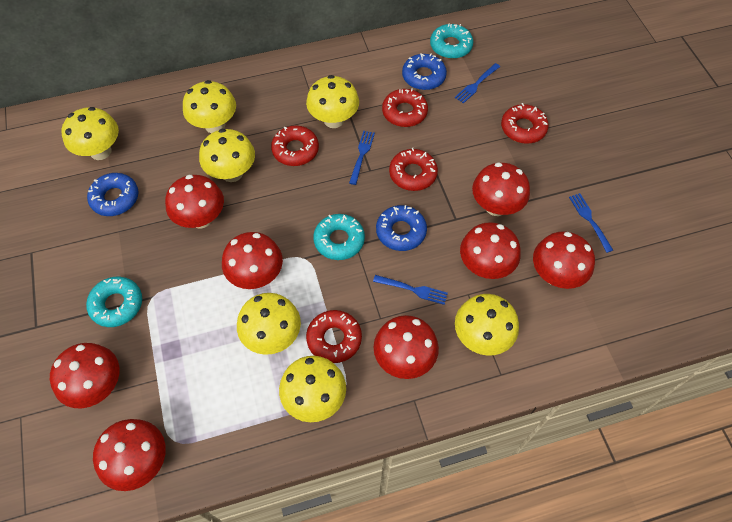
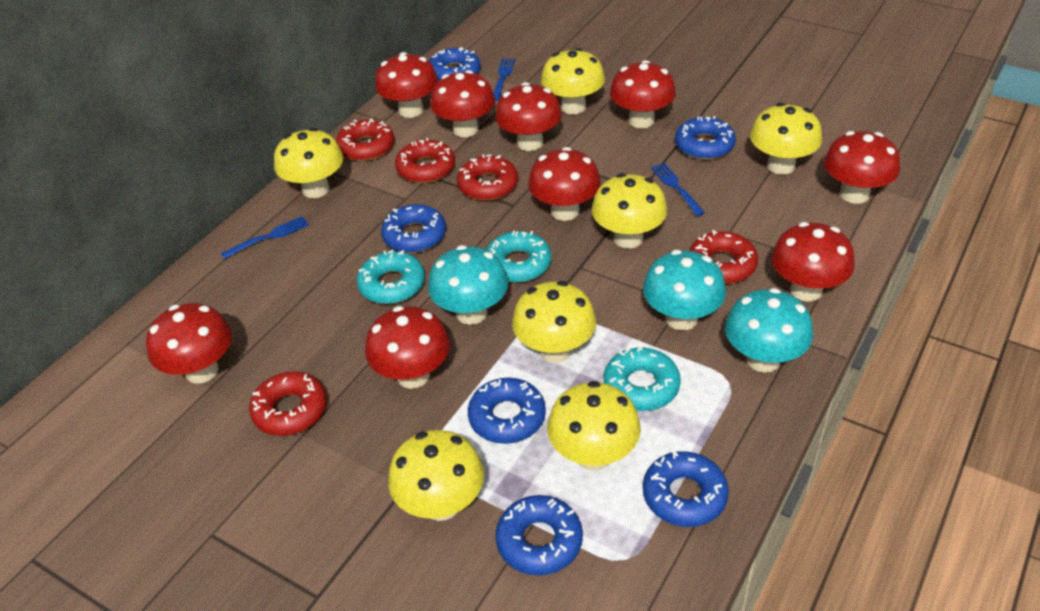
blue donut: 3 -> 6
blue fork: 4 -> 3
red mushroom: 8 -> 9
turquoise mushroom: 0 -> 3

